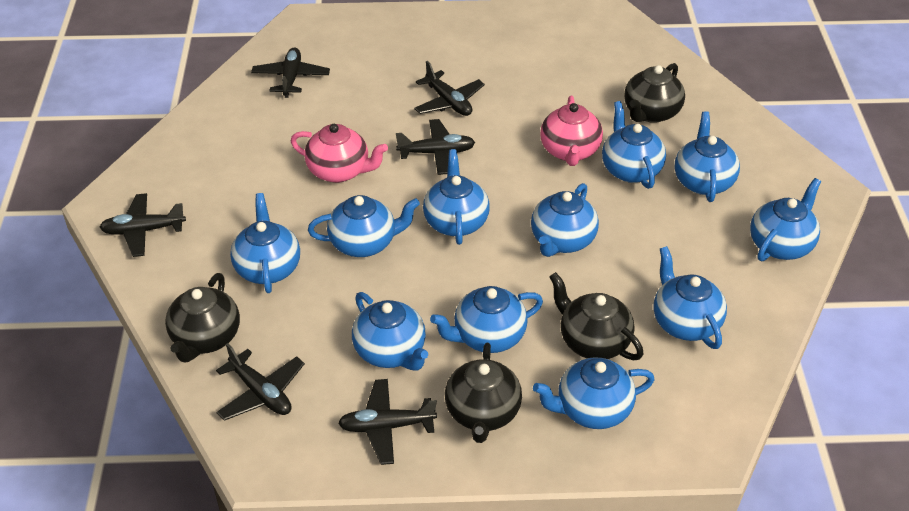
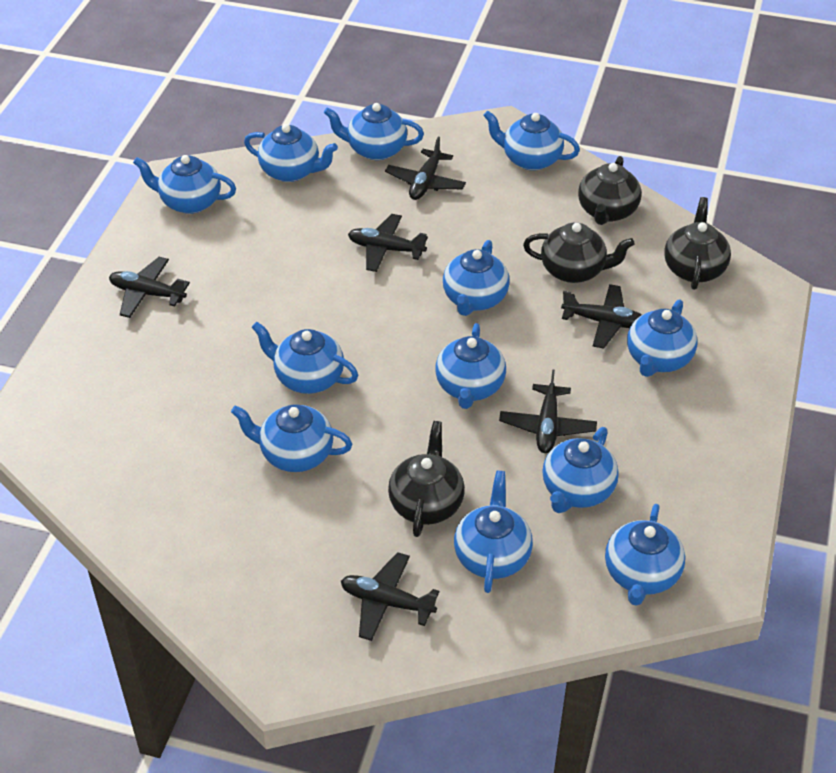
blue teapot: 11 -> 12
pink teapot: 2 -> 0

